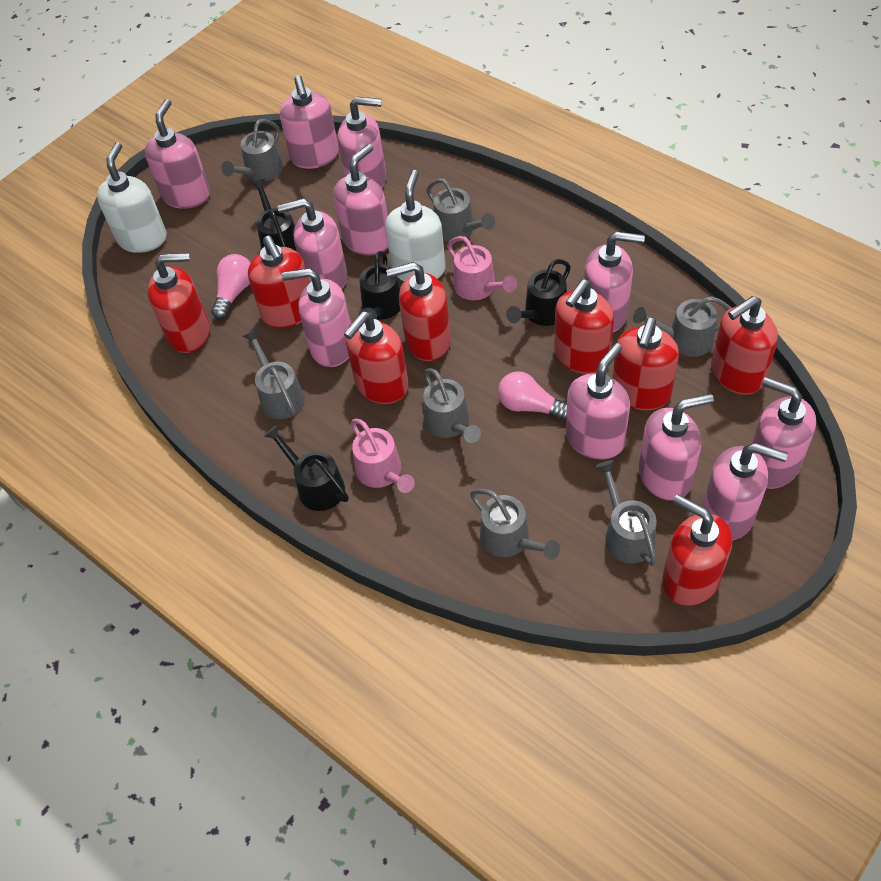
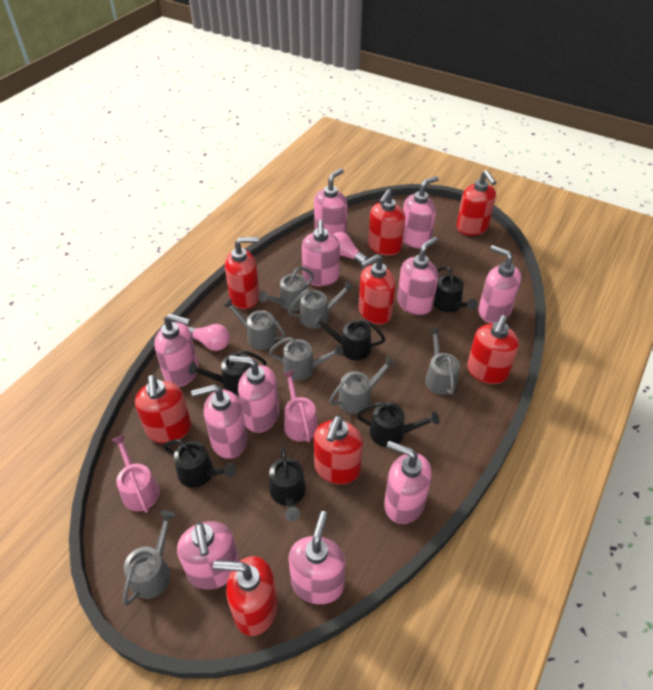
black watering can: 4 -> 6
white soap dispenser: 2 -> 0

